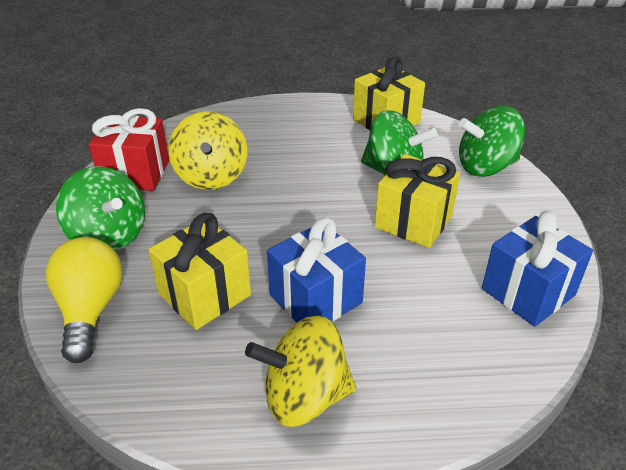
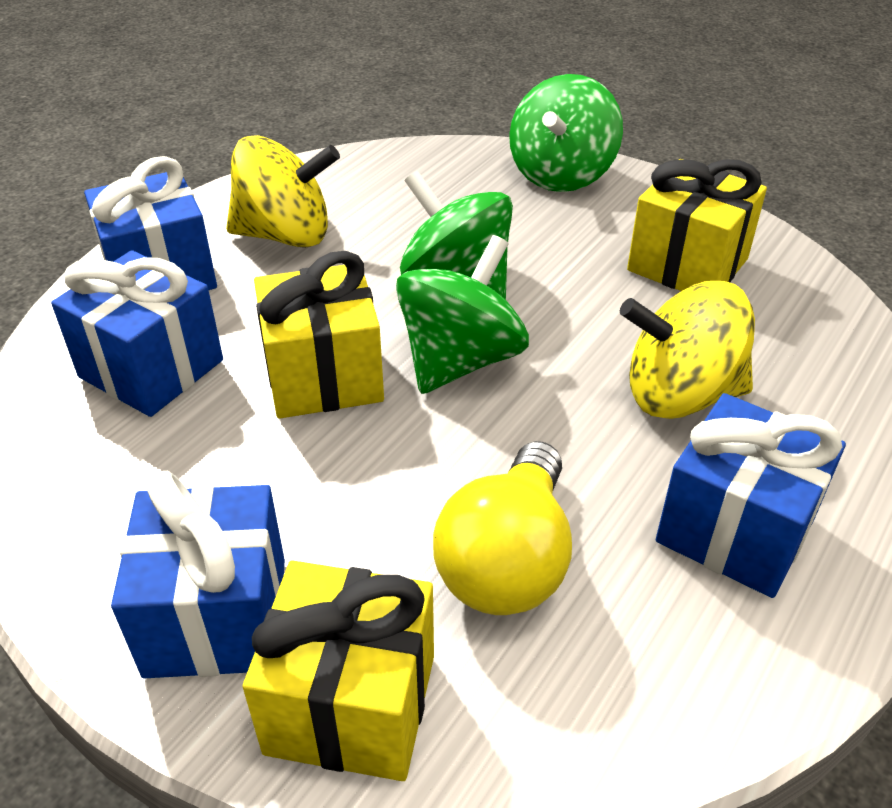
blue gift: 2 -> 4
red gift: 1 -> 0

